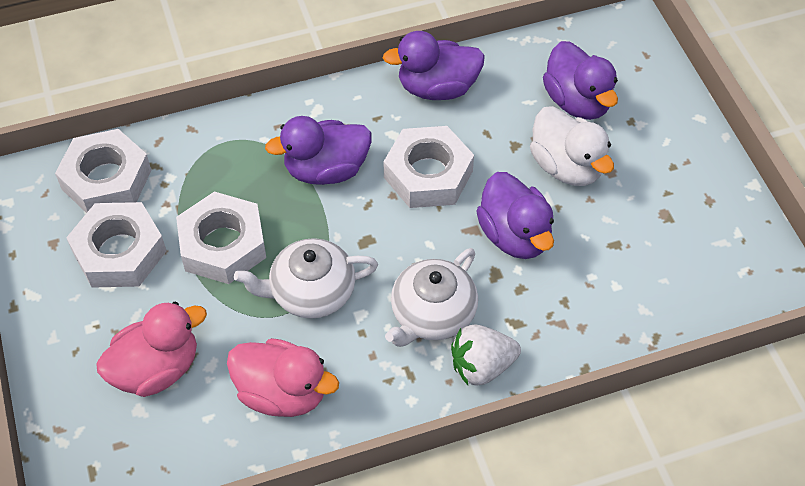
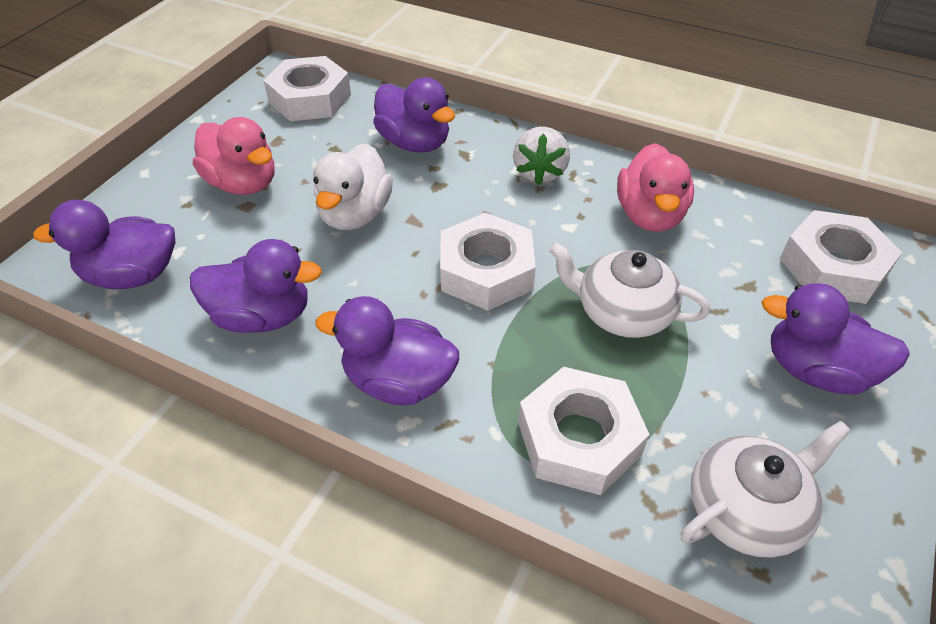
purple duck: 4 -> 5

